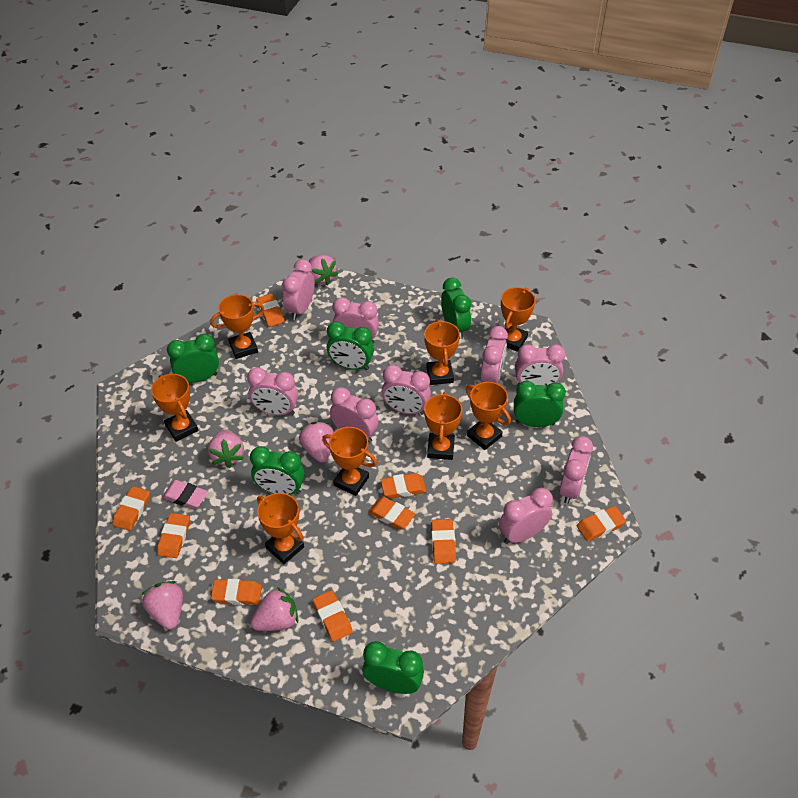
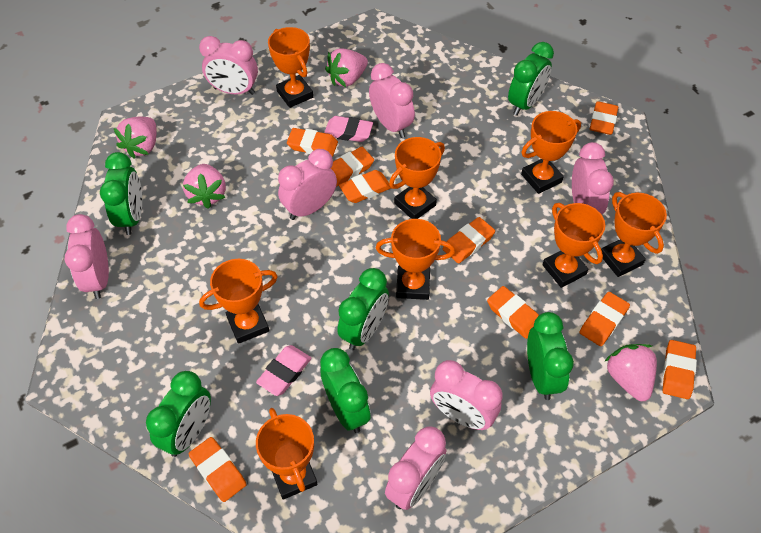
pink clock: 9 -> 7
pink eraser: 1 -> 2
pink strawberry: 5 -> 4

